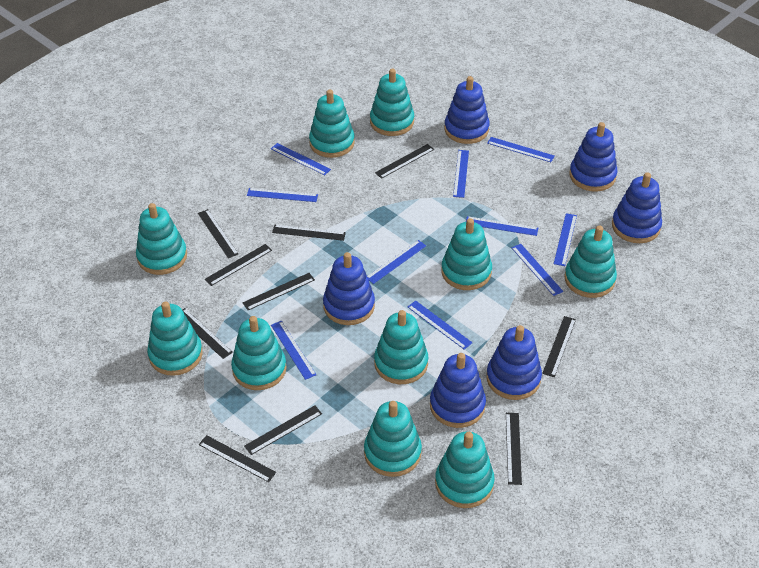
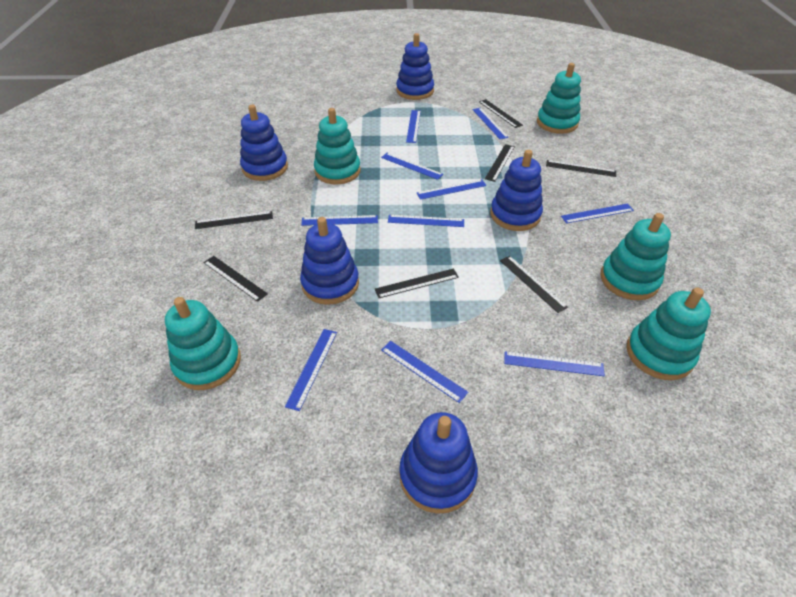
black ruler: 10 -> 7
blue stacking toy: 6 -> 5
turquoise stacking toy: 10 -> 5

